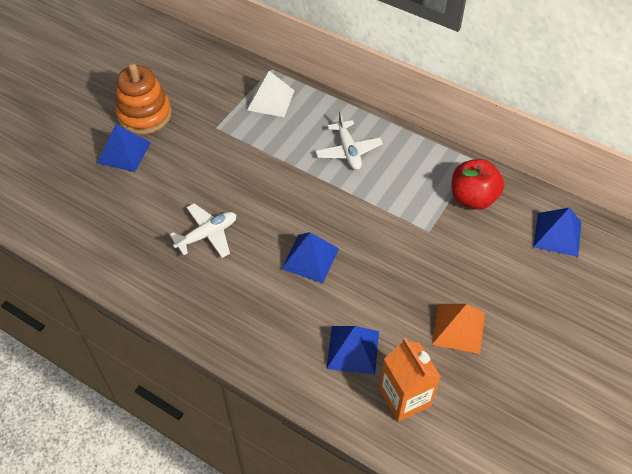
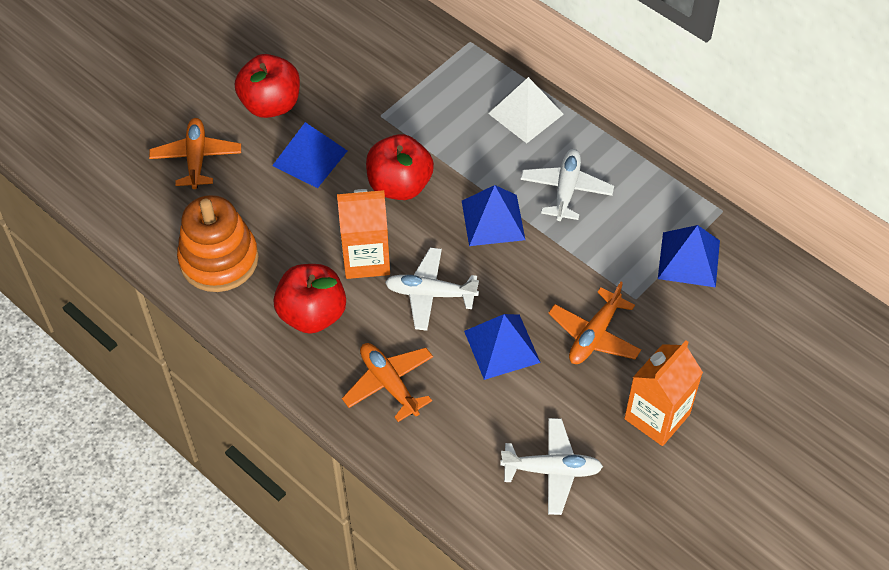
orange carton: 1 -> 2
orange plane: 0 -> 3
orange pyramid: 1 -> 0
red apple: 1 -> 3
white plane: 2 -> 3

